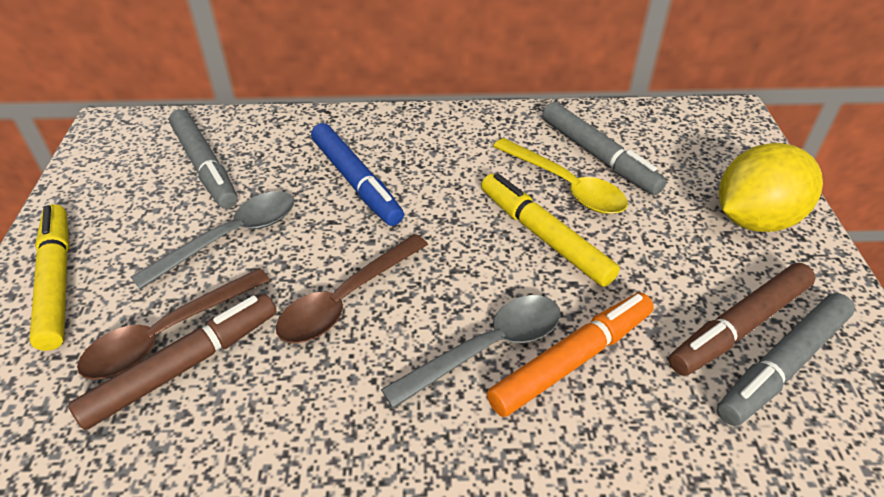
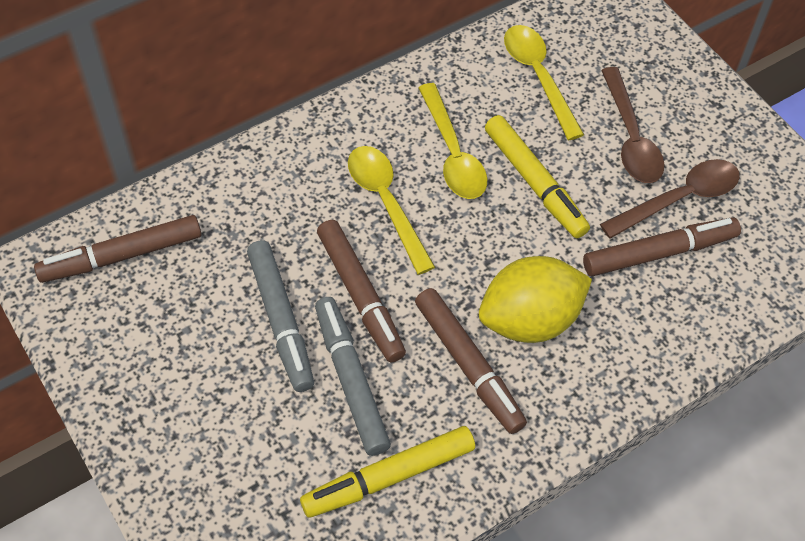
blue marker: 1 -> 0
brown marker: 2 -> 4
grey marker: 3 -> 2
grey spoon: 2 -> 0
orange marker: 1 -> 0
yellow spoon: 1 -> 3

